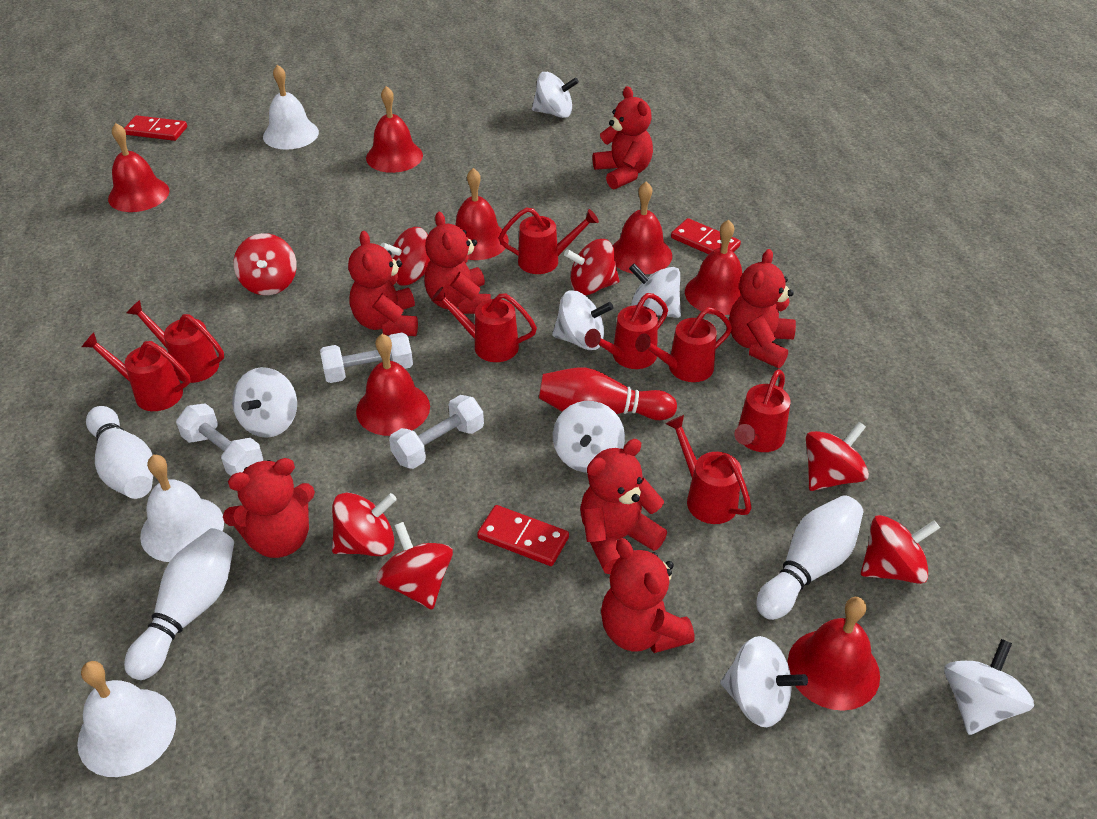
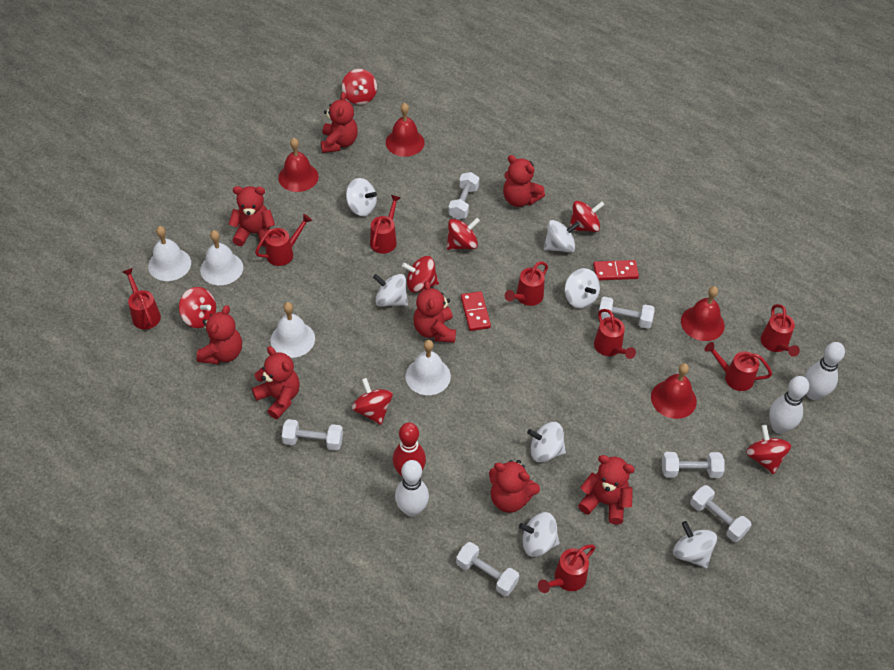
red bell: 7 -> 4
red domino: 3 -> 2
red teddy bear: 7 -> 8
white bell: 3 -> 4
white dumbbell: 3 -> 6

